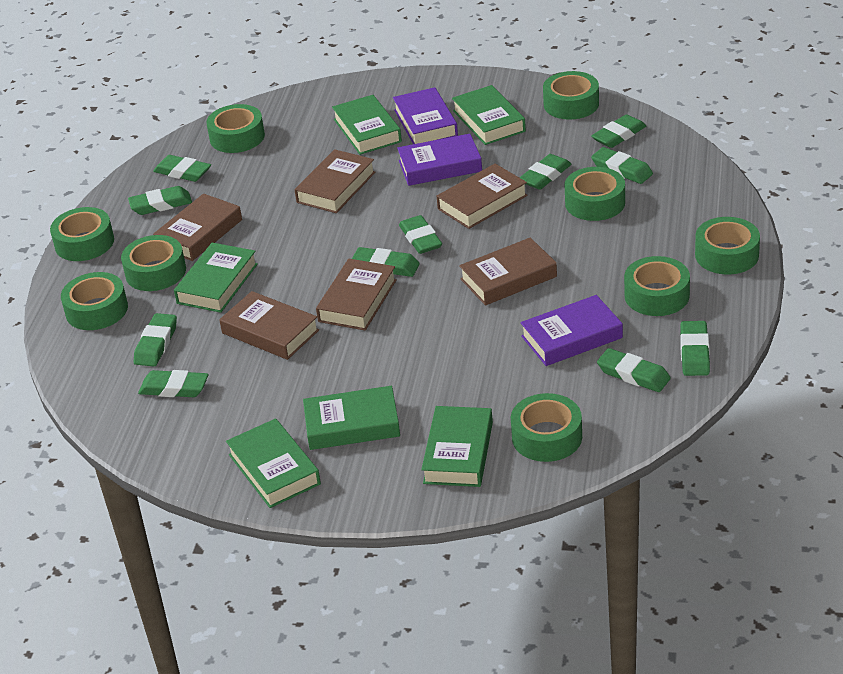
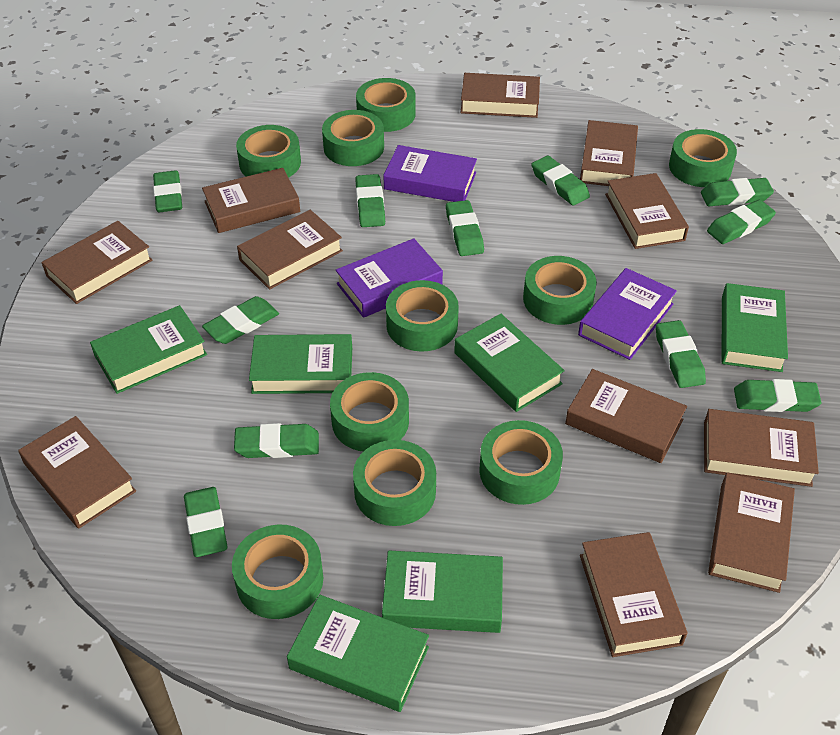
brown book: 6 -> 11
green tape: 9 -> 10

